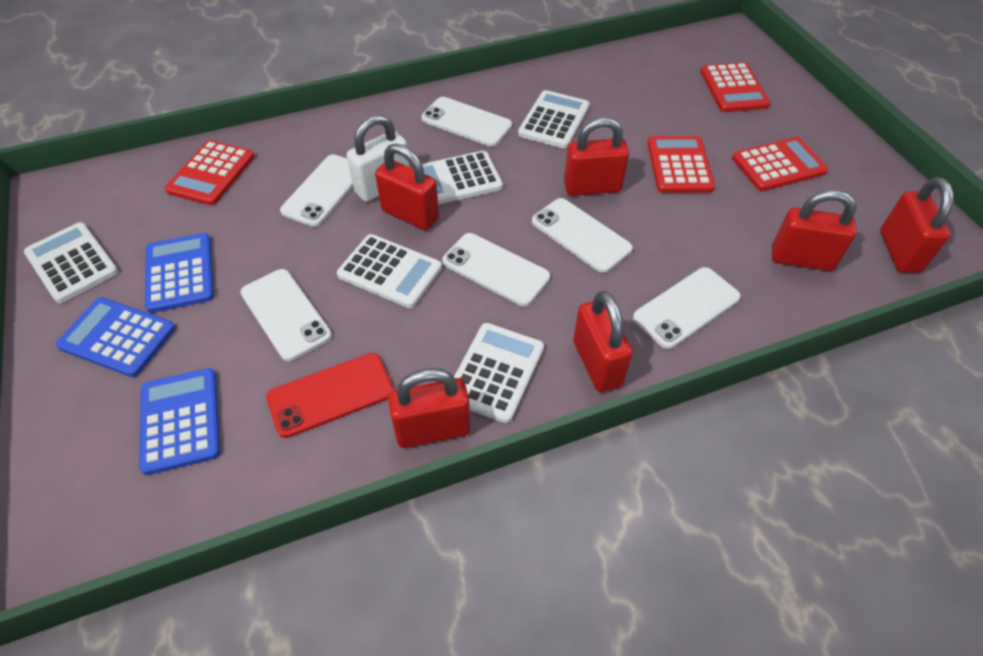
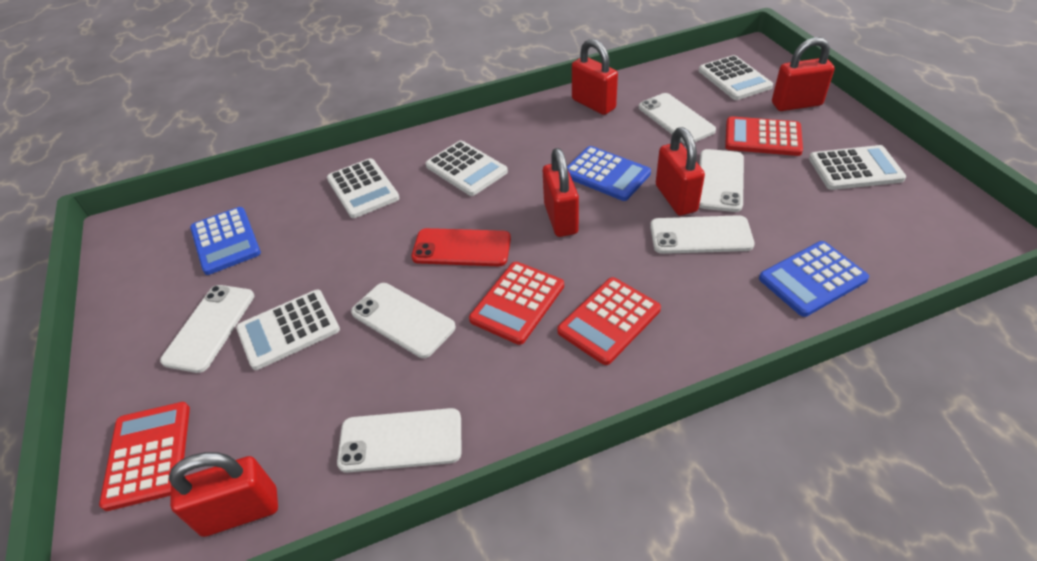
red padlock: 6 -> 5
white padlock: 1 -> 0

